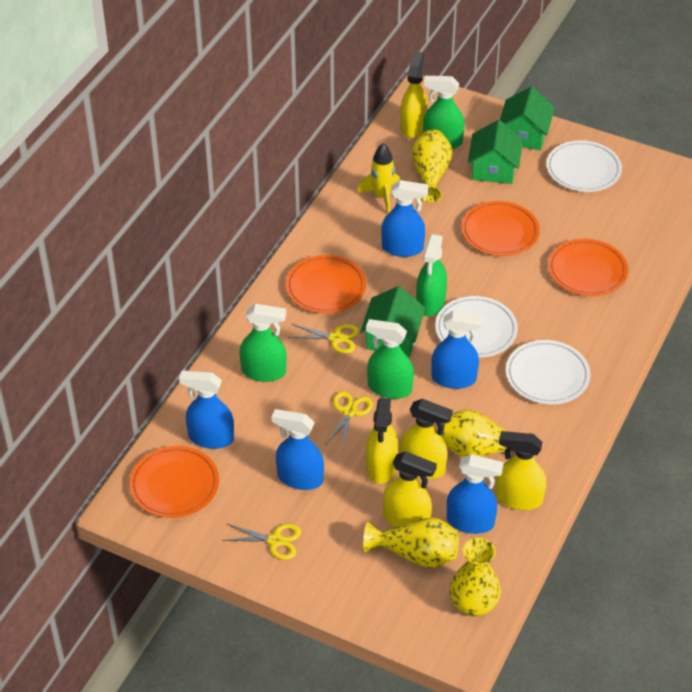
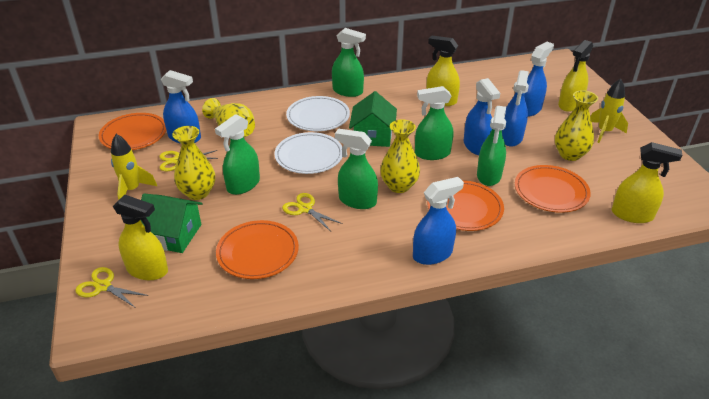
green house: 3 -> 2
green spray bottle: 4 -> 5
white plate: 3 -> 2
yellow rocket: 1 -> 2
yellow spray bottle: 5 -> 4

